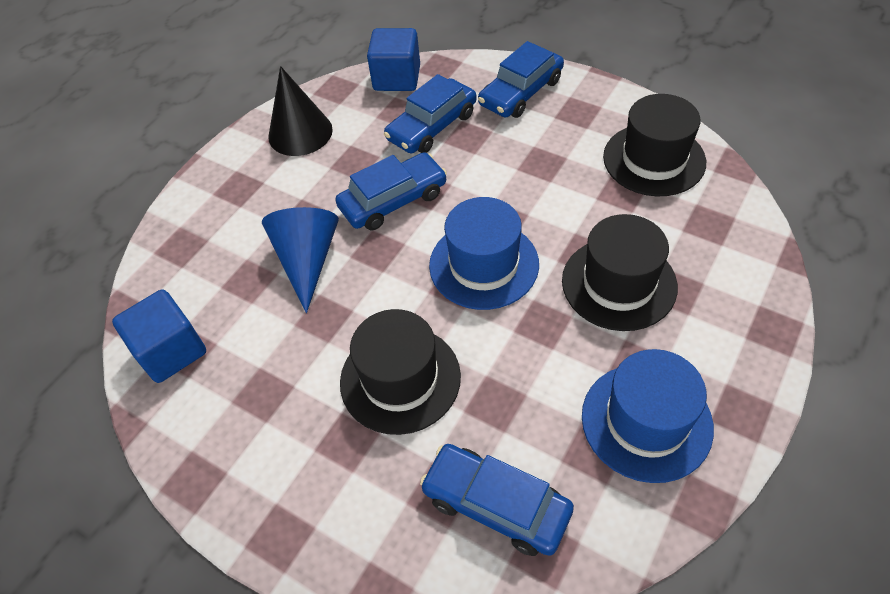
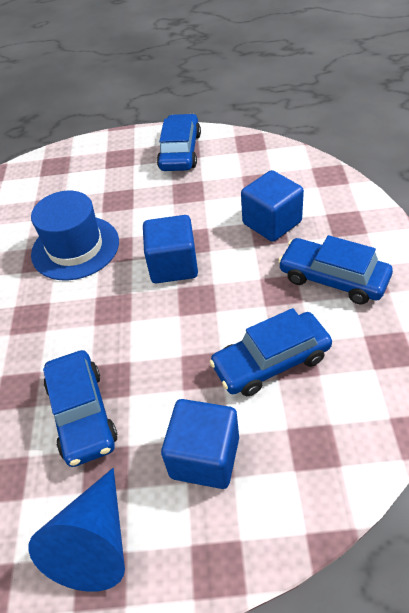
black cone: 1 -> 0
black hat: 3 -> 0
blue cube: 2 -> 3
blue hat: 2 -> 1

